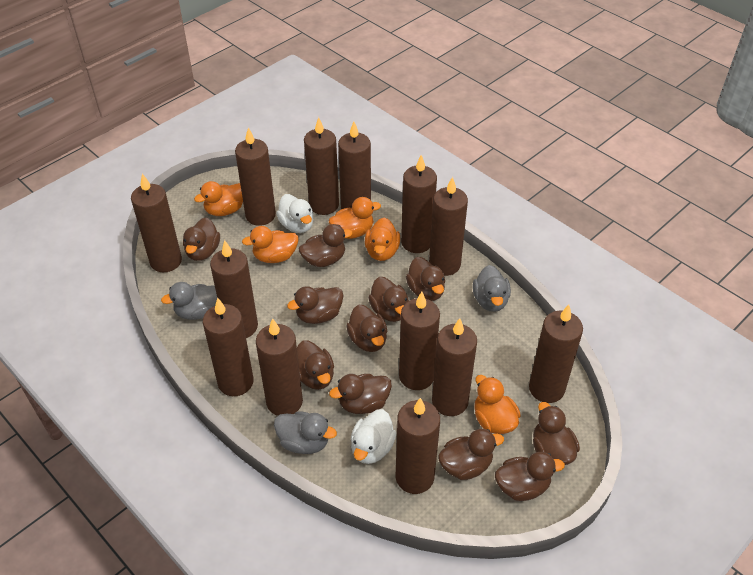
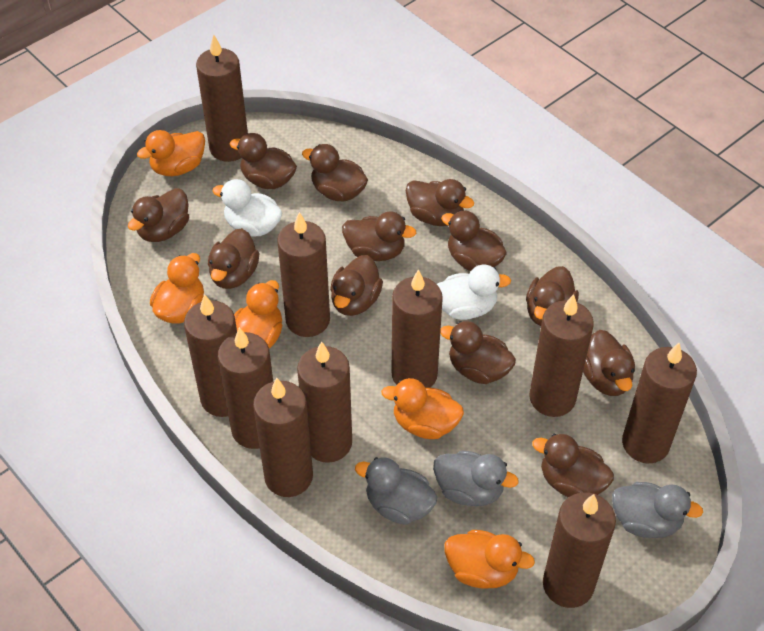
brown candle: 13 -> 10
brown duck: 11 -> 12

